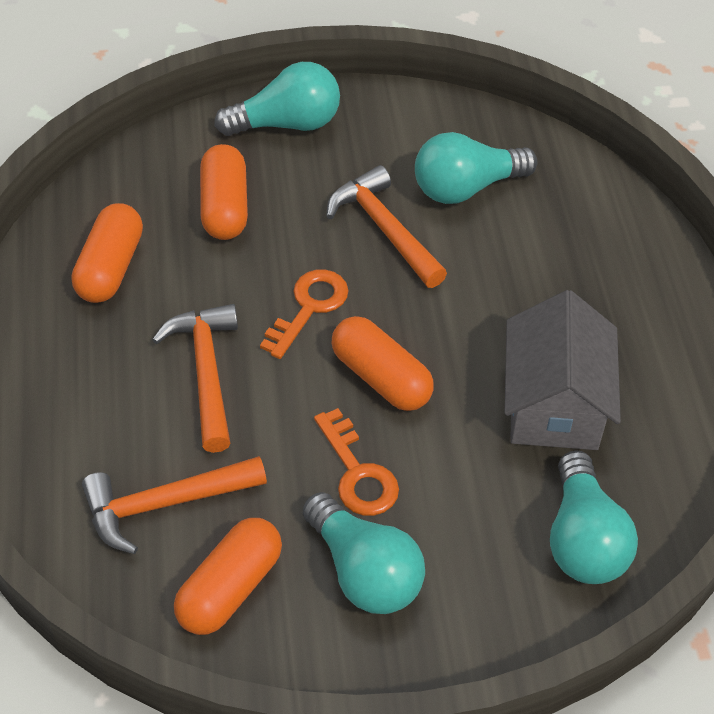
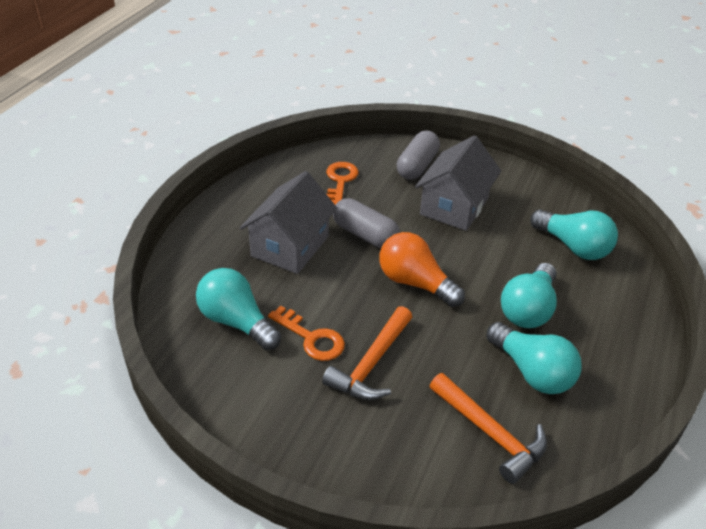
grey capsule: 0 -> 2
grey house: 1 -> 2
orange capsule: 4 -> 0
orange hammer: 3 -> 2
orange light bulb: 0 -> 1

